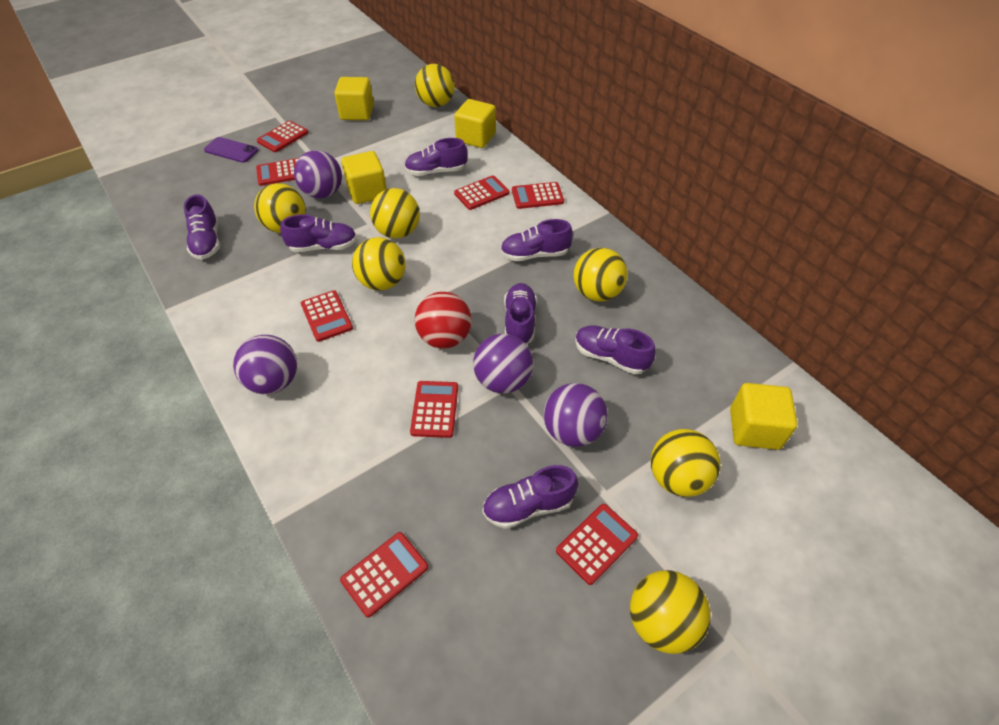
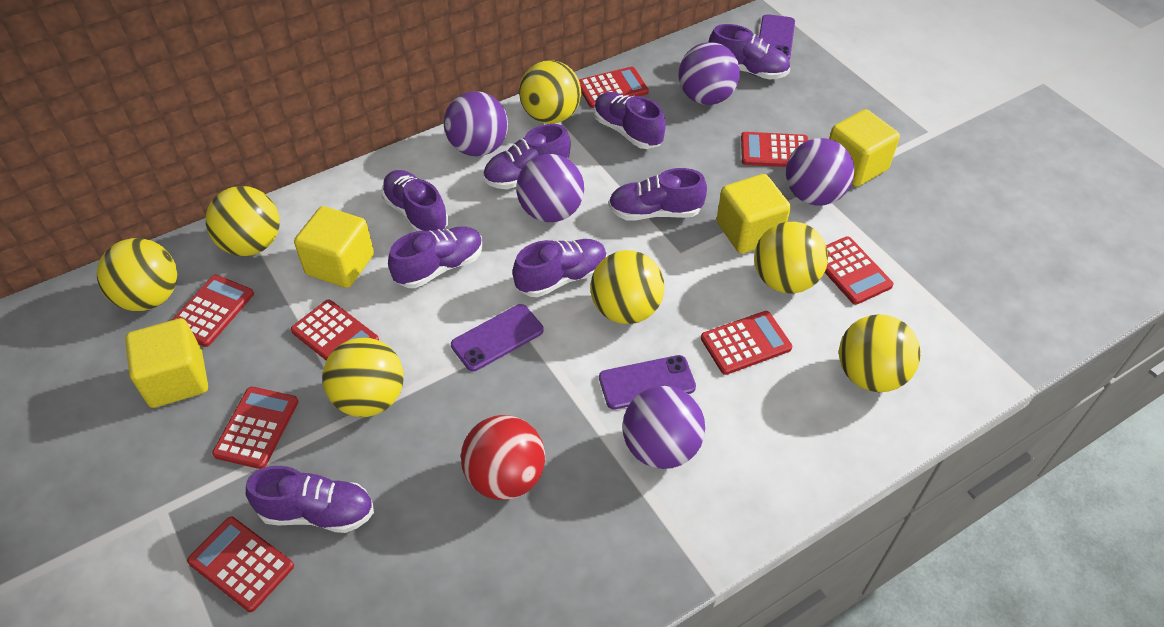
purple ball: 4 -> 5
purple phone: 1 -> 3
purple shoe: 7 -> 8

